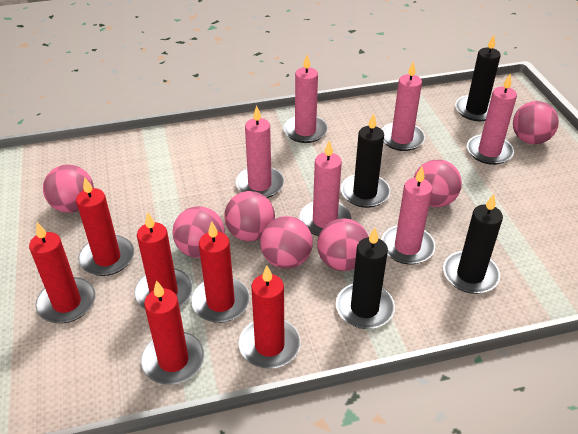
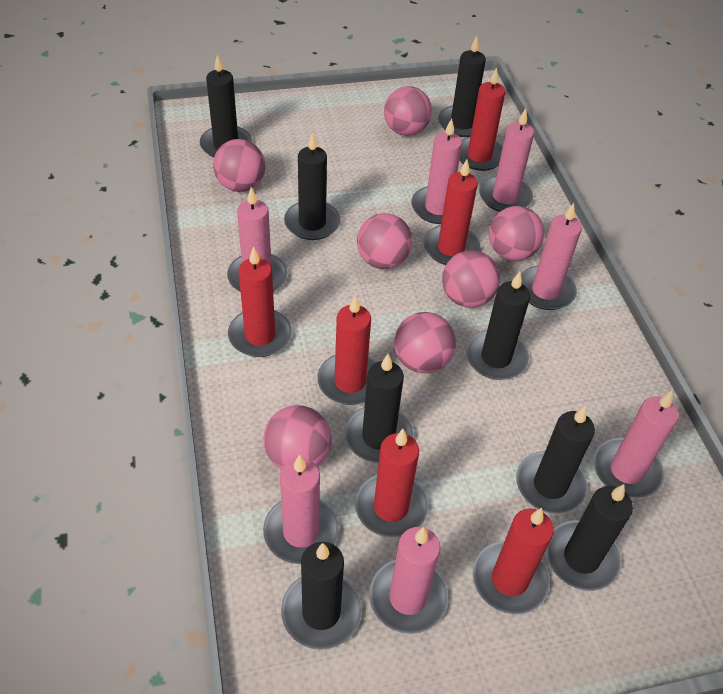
black candle: 4 -> 8
pink candle: 6 -> 7

